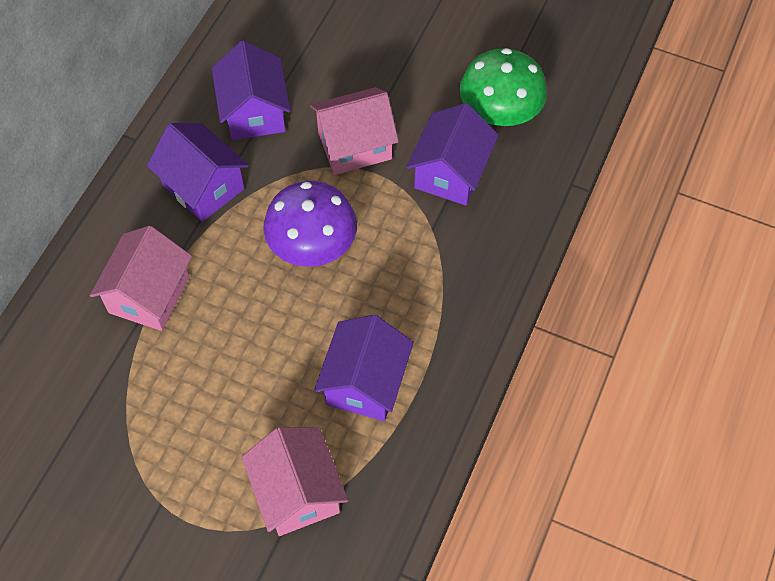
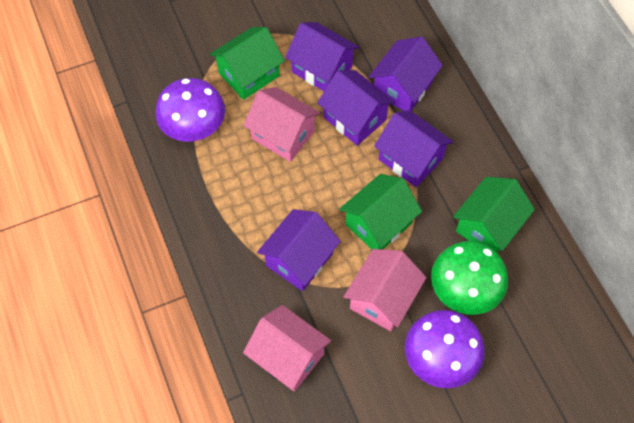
green house: 0 -> 3
purple house: 4 -> 5
purple mushroom: 1 -> 2

